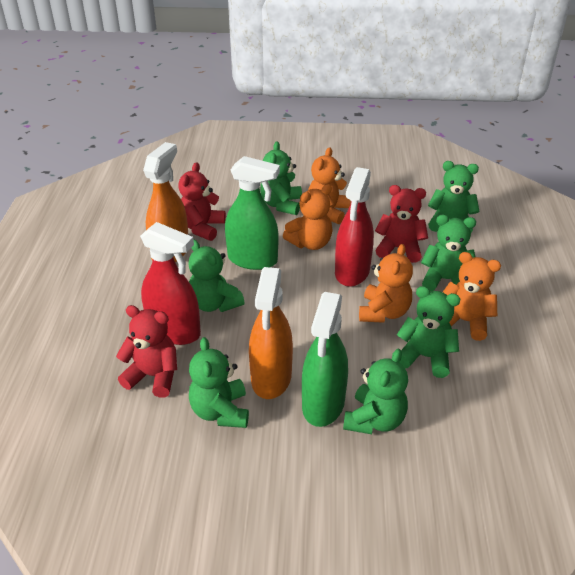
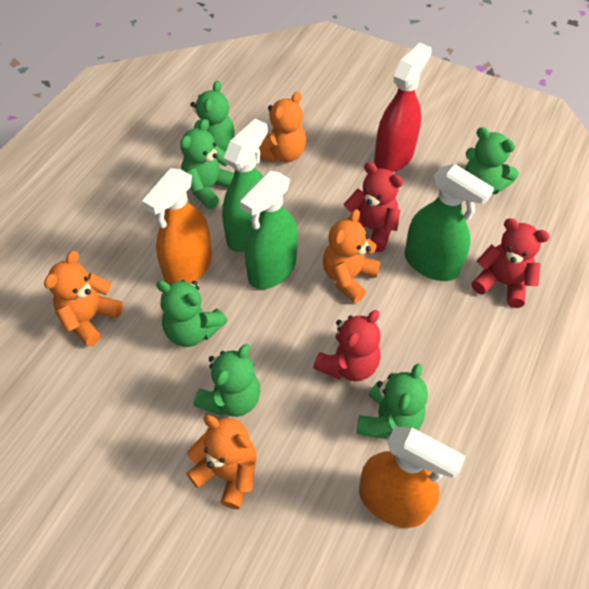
green spray bottle: 2 -> 3
green teddy bear: 7 -> 6
red spray bottle: 2 -> 1

